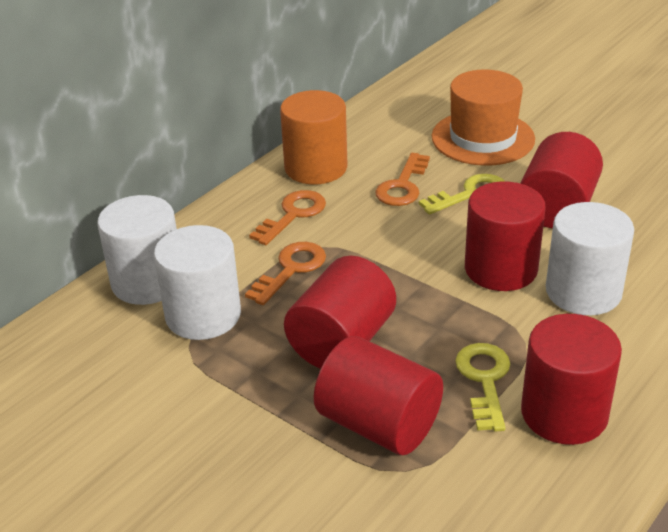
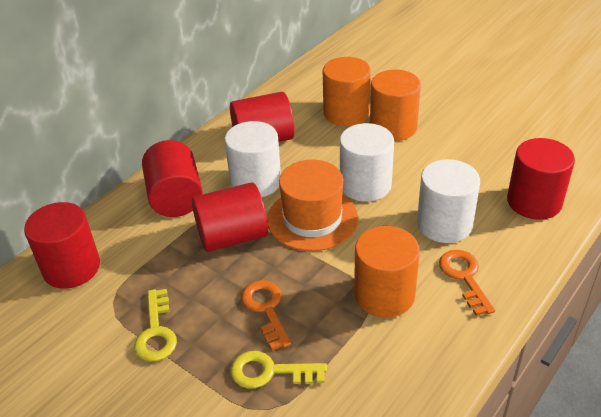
orange cylinder: 1 -> 3
orange key: 3 -> 2

